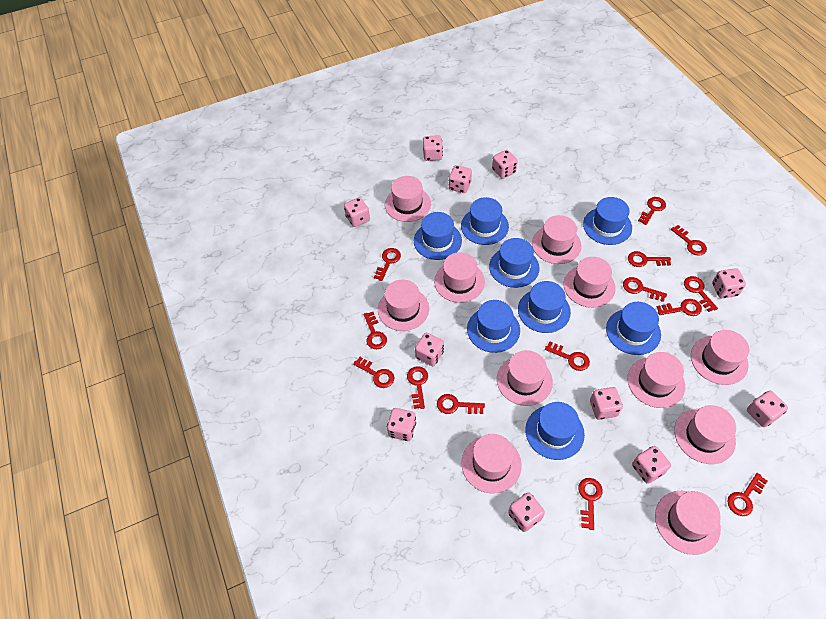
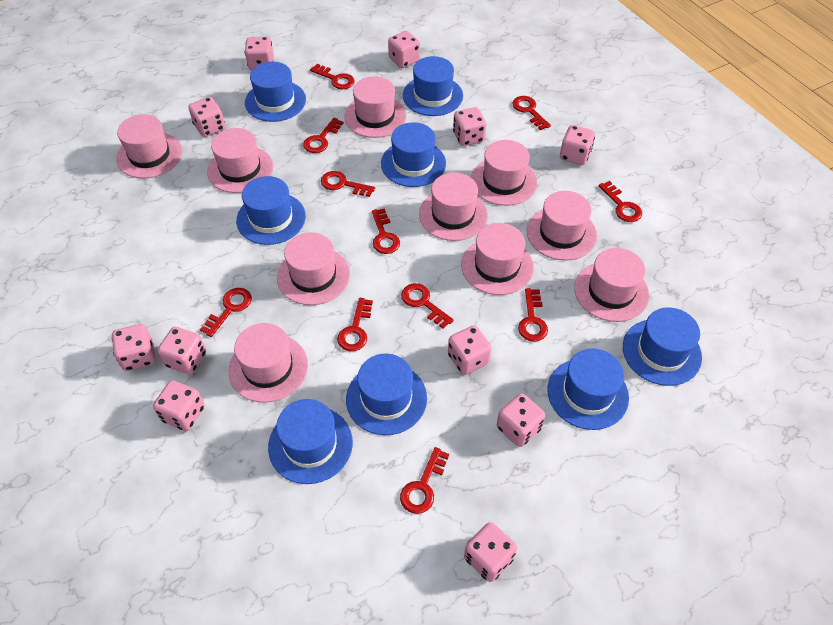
pink hat: 11 -> 10
red key: 14 -> 11

